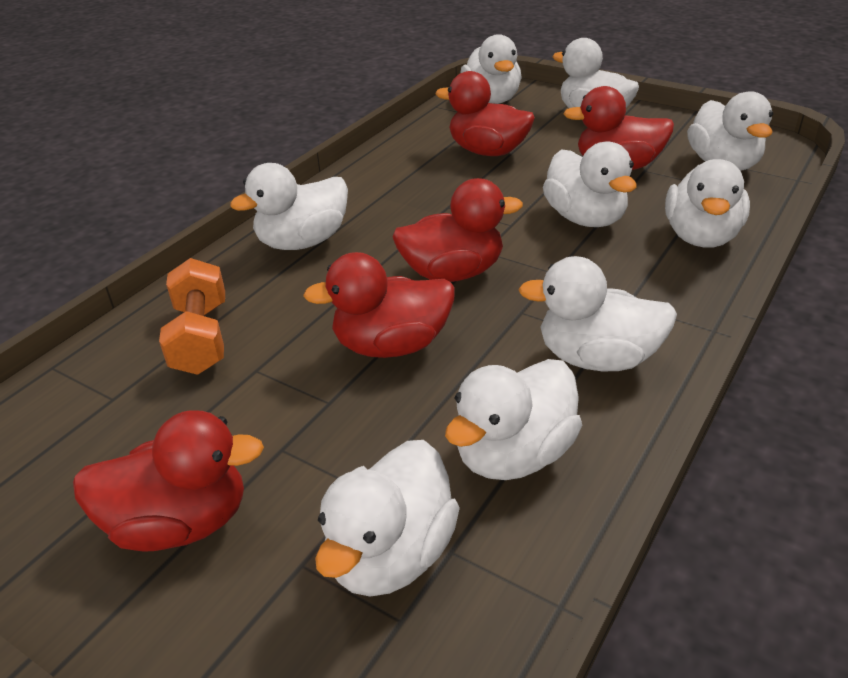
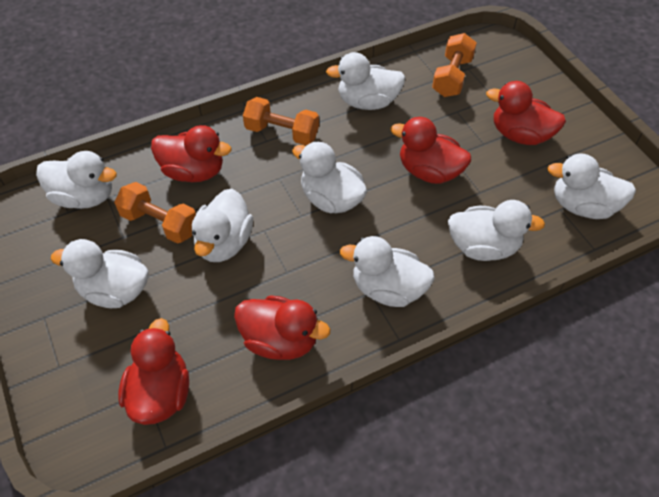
orange dumbbell: 1 -> 3
white duck: 9 -> 8

